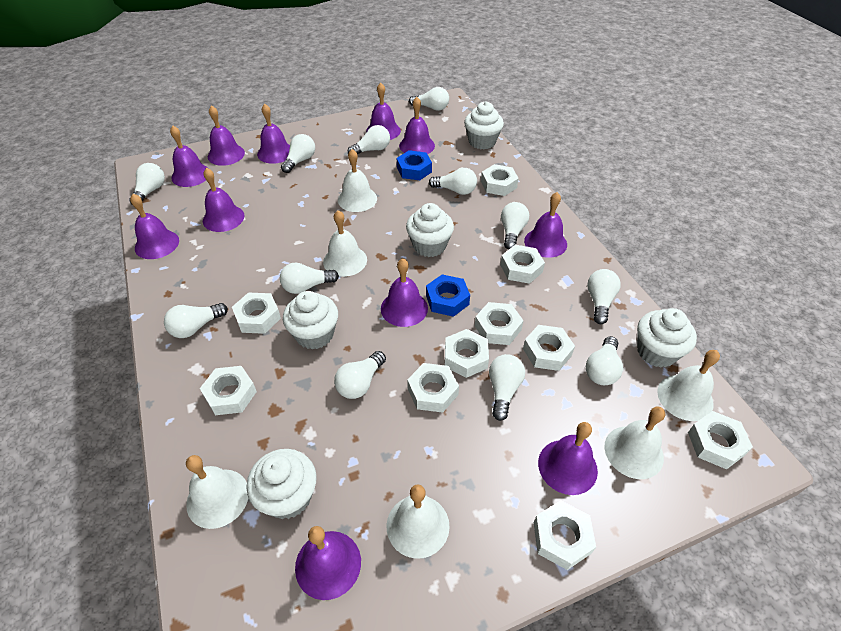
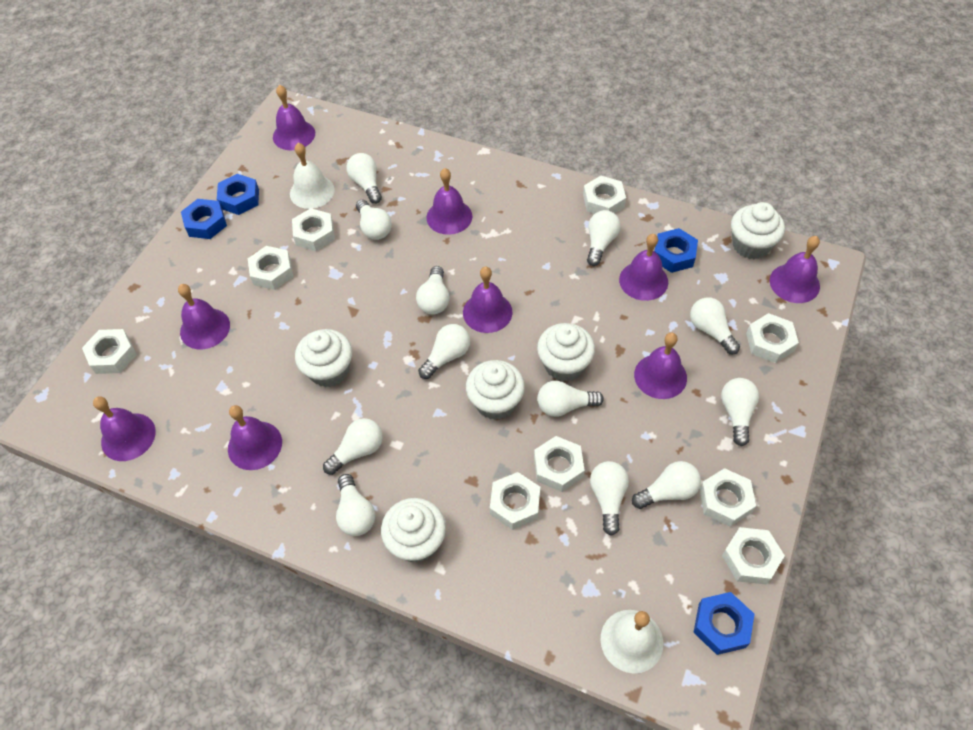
blue nut: 2 -> 4
purple bell: 11 -> 9
white bell: 6 -> 2
white nut: 10 -> 9

